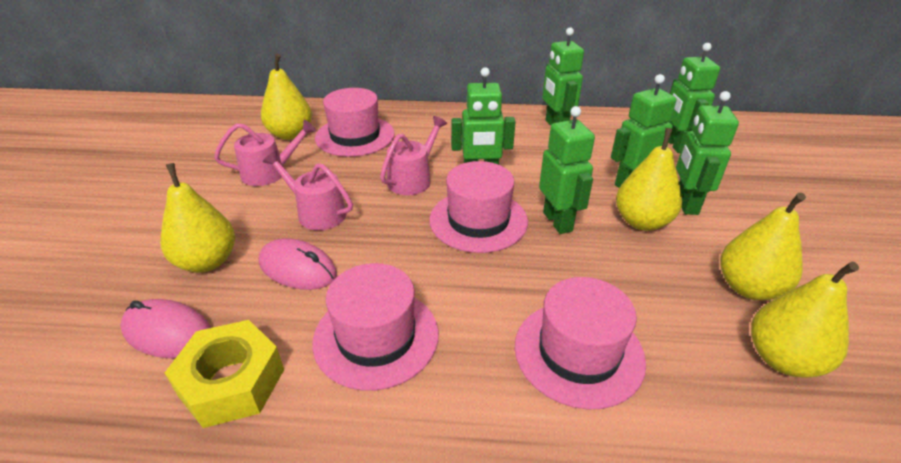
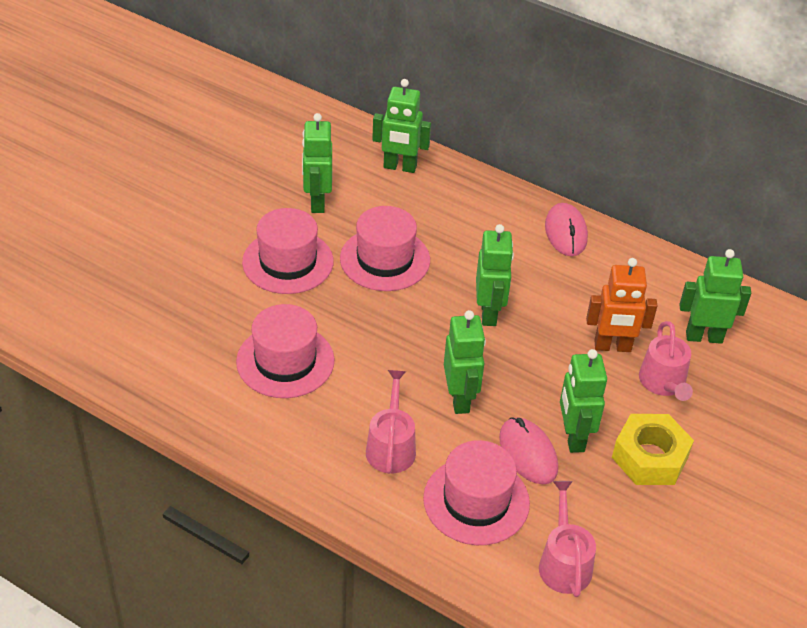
orange robot: 0 -> 1
yellow pear: 5 -> 0

